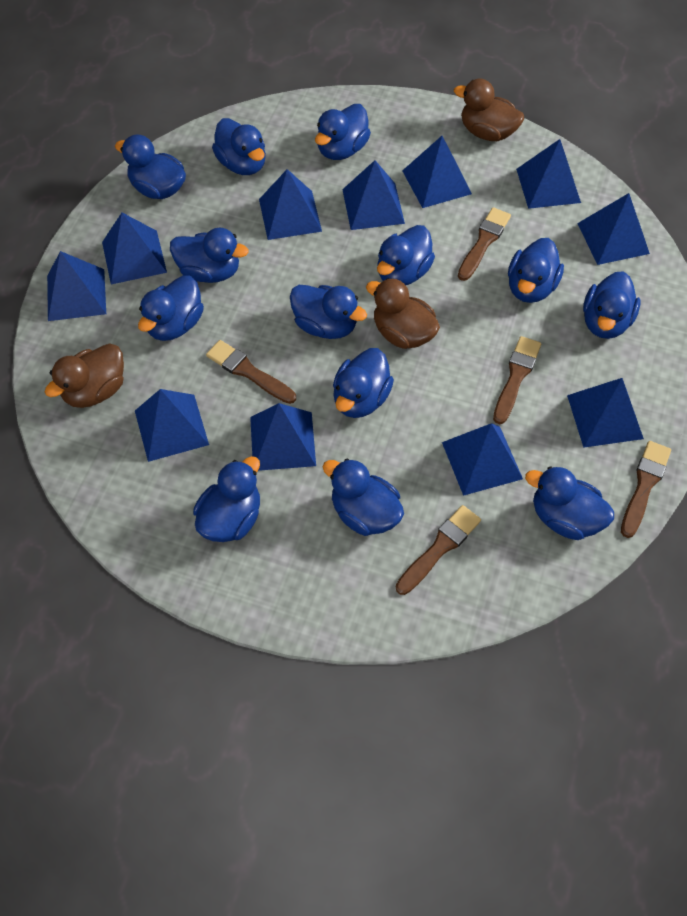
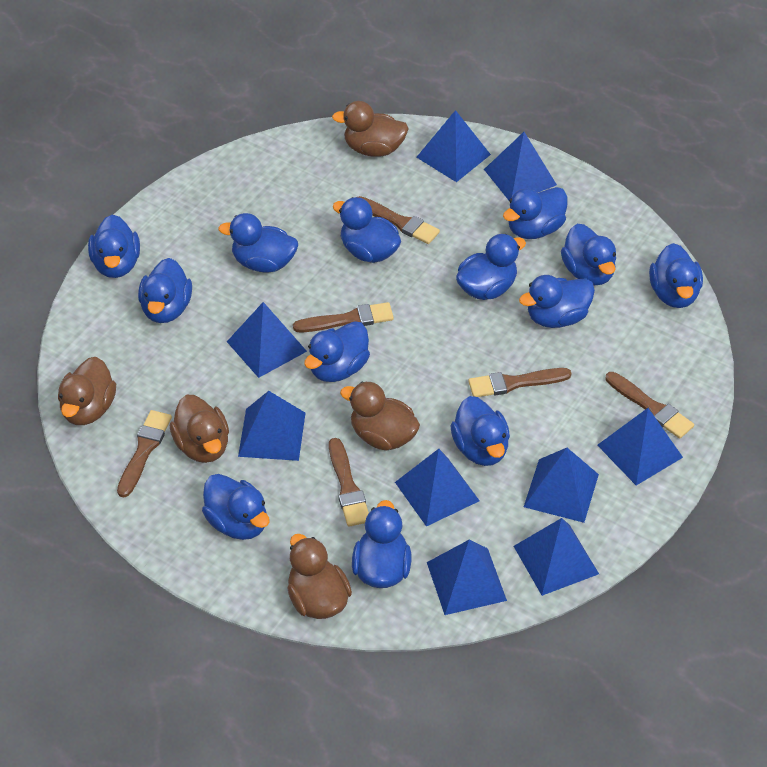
blue pyramid: 11 -> 9
brown brush: 5 -> 6
brown duck: 3 -> 5

